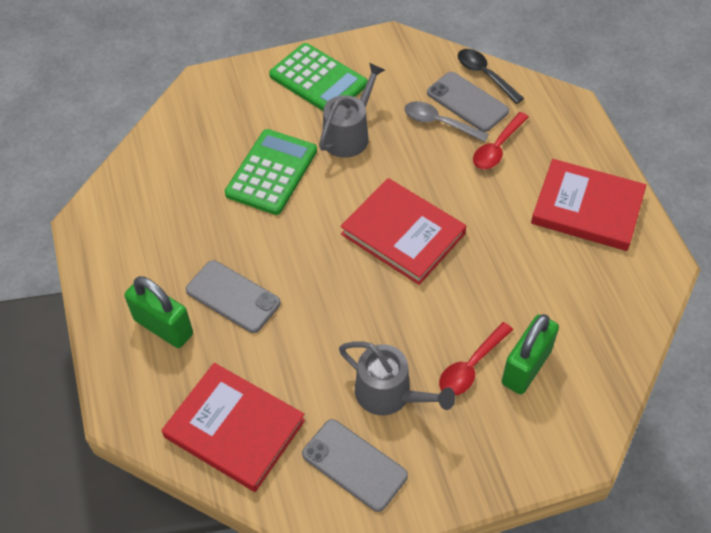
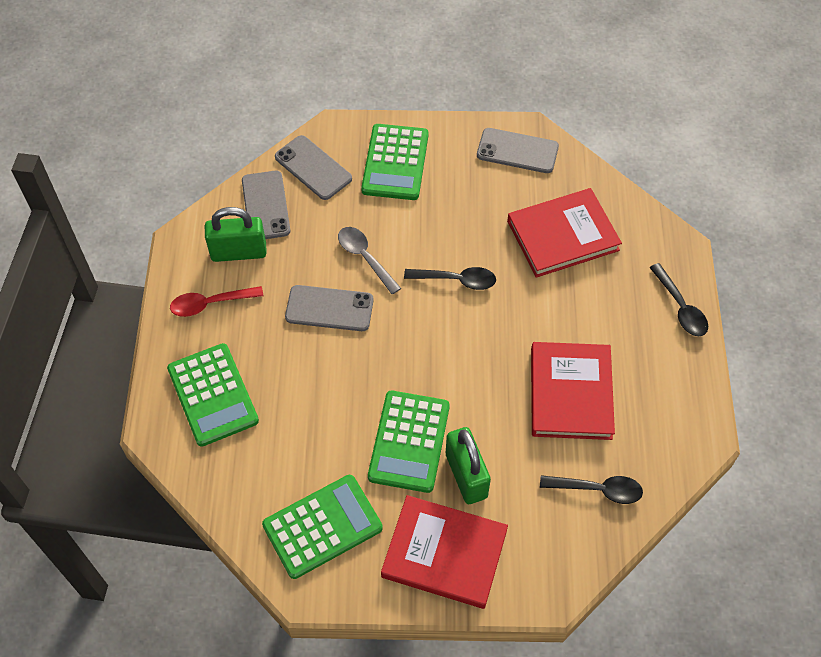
black spoon: 1 -> 3
green calculator: 2 -> 4
grey phone: 3 -> 4
grey watering can: 2 -> 0
red spoon: 2 -> 1

